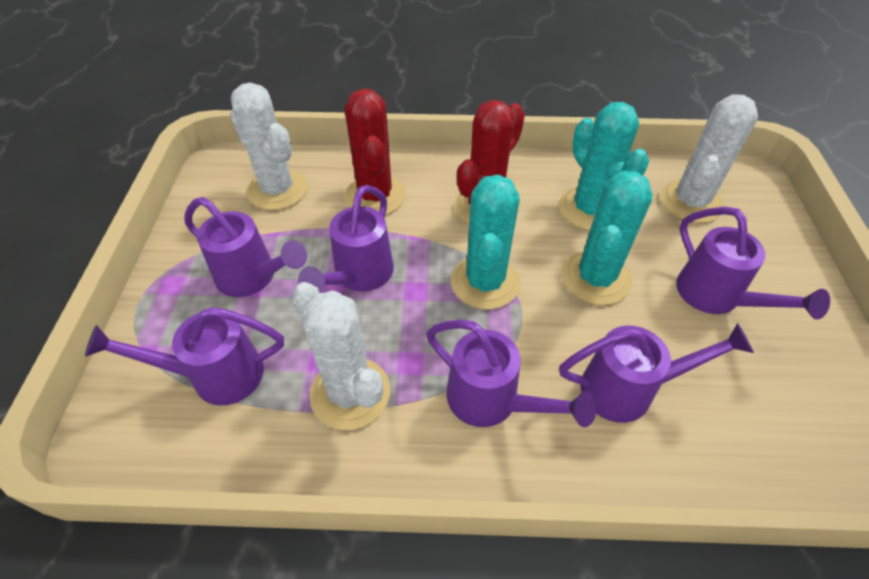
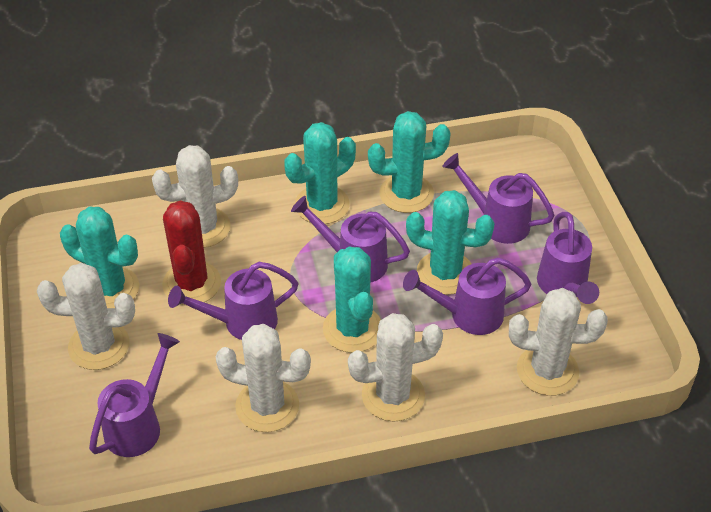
red cactus: 2 -> 1
turquoise cactus: 3 -> 5
white cactus: 3 -> 5

